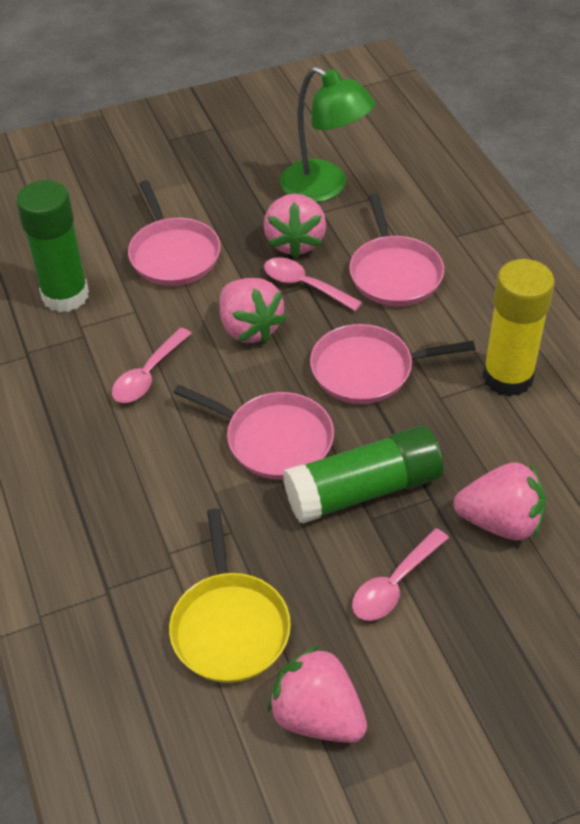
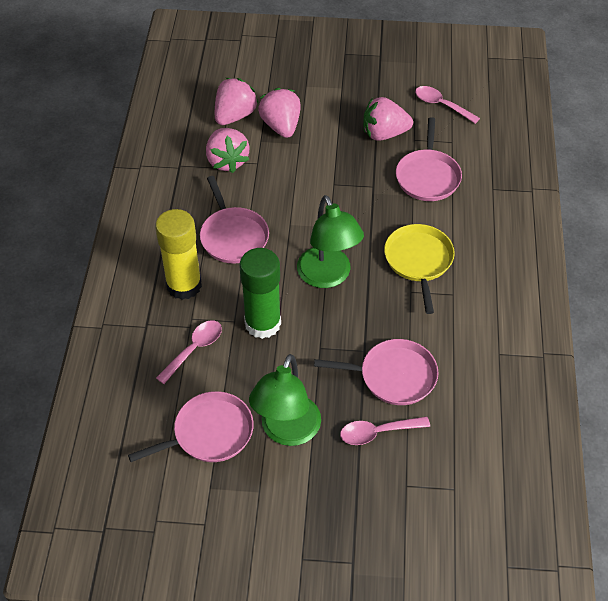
green glue stick: 2 -> 1
green lamp: 1 -> 2

